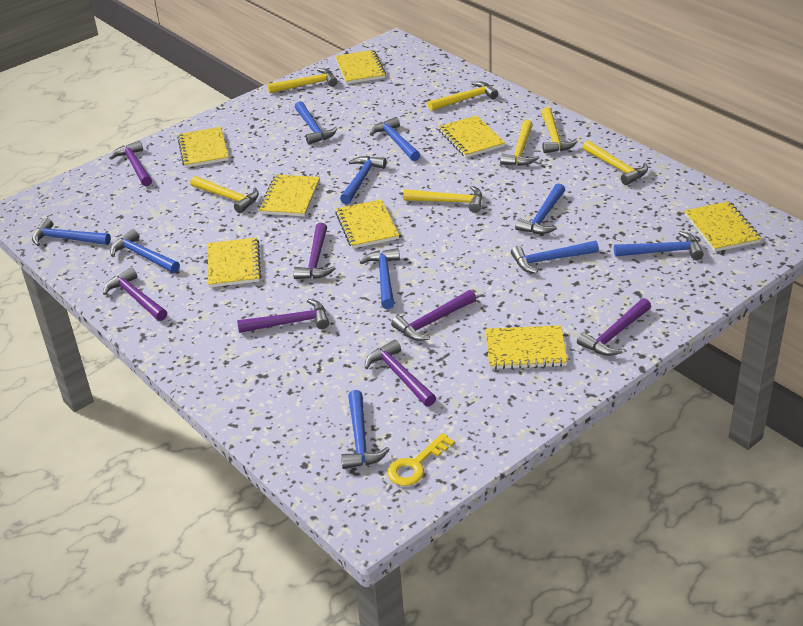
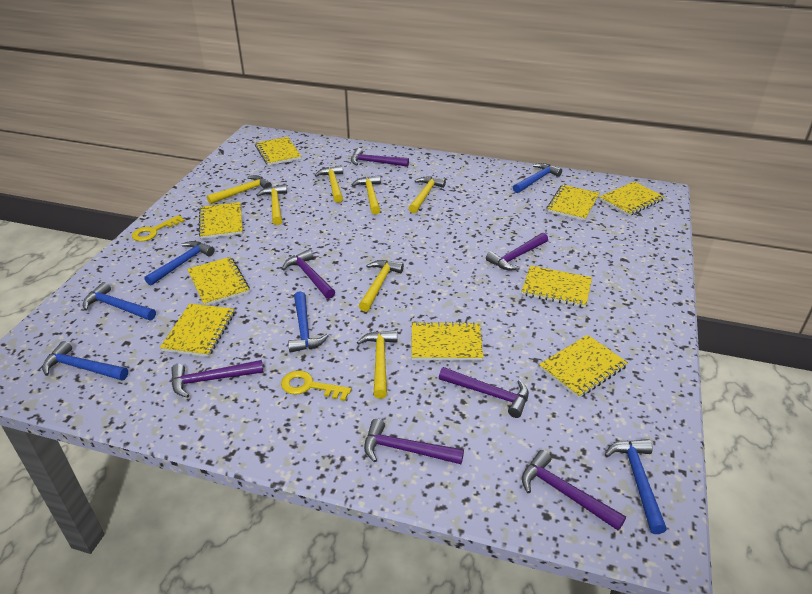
blue hammer: 10 -> 6
yellow key: 1 -> 2
yellow notebook: 8 -> 9

